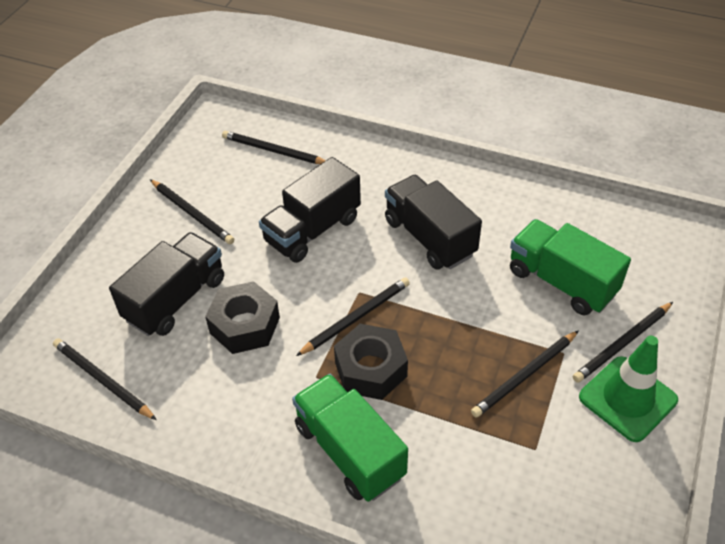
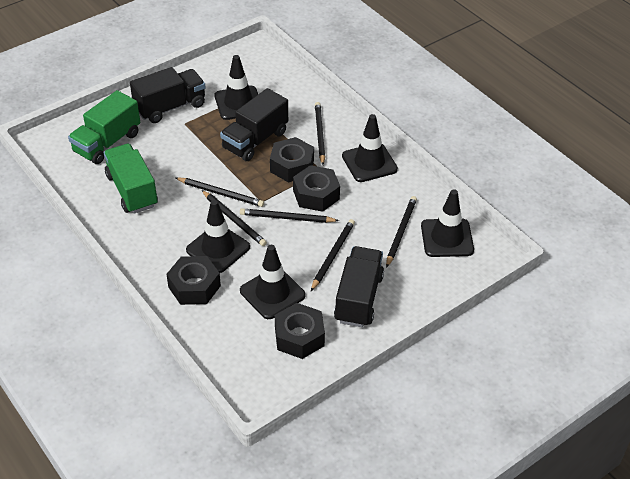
black nut: 2 -> 4
black traffic cone: 0 -> 5
green traffic cone: 1 -> 0

